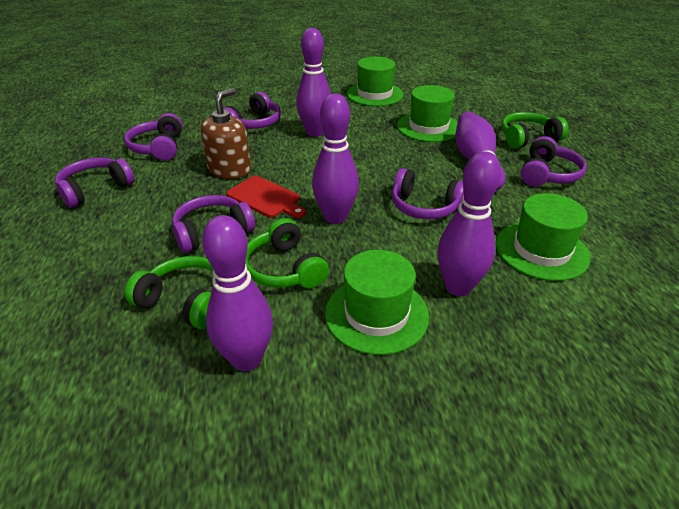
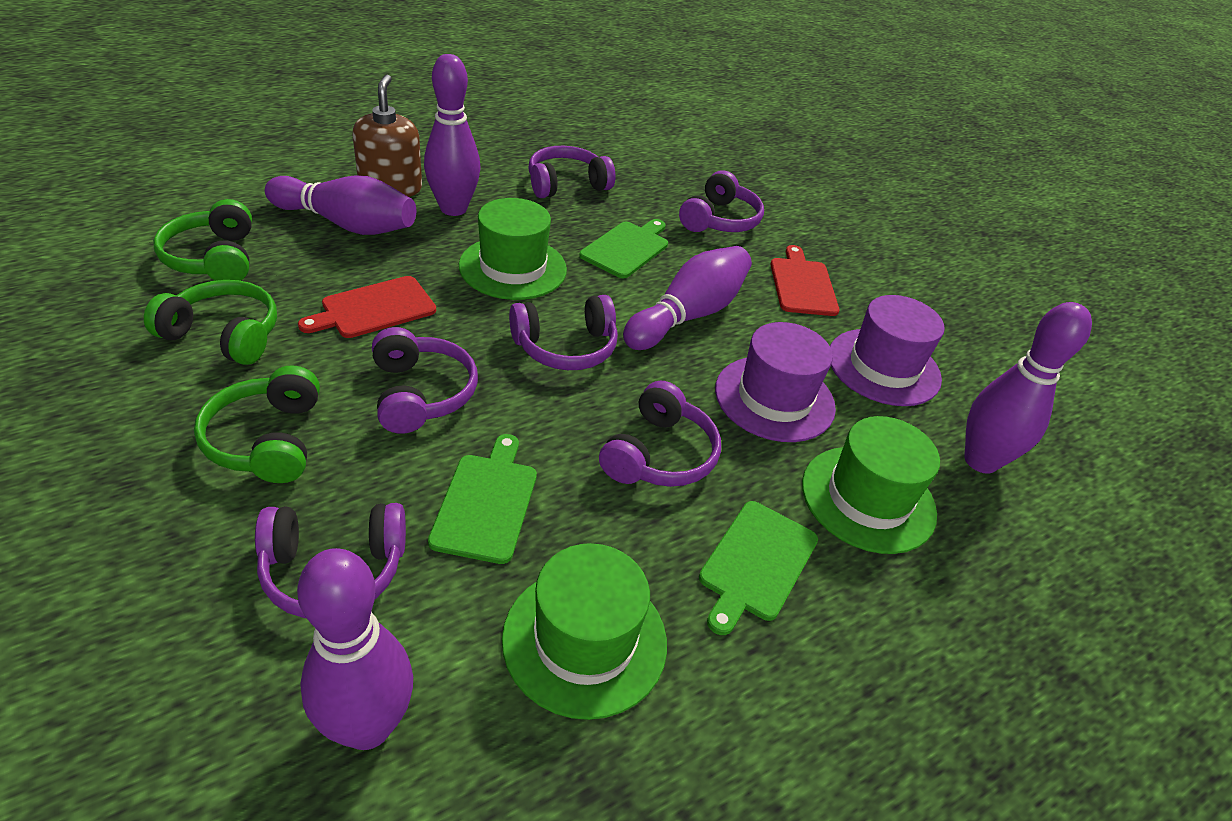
green cutting board: 0 -> 3
green hat: 4 -> 3
purple hat: 0 -> 2
red cutting board: 1 -> 2

